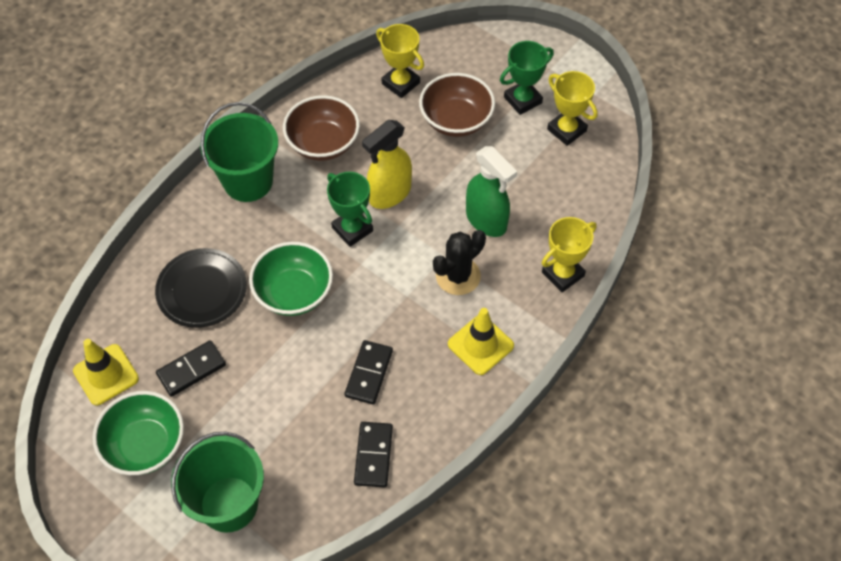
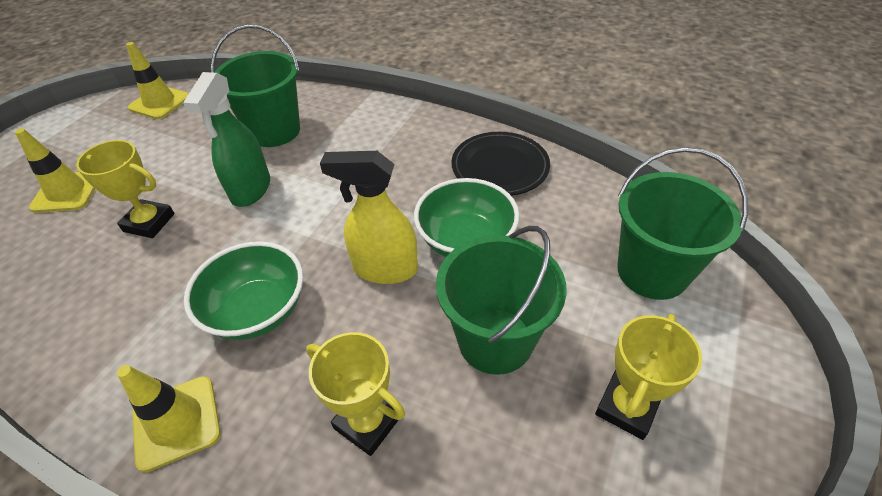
black cactus: 1 -> 0
black domino: 3 -> 0
brown bowl: 2 -> 0
green bucket: 2 -> 3
green trophy: 2 -> 0
yellow traffic cone: 2 -> 3

